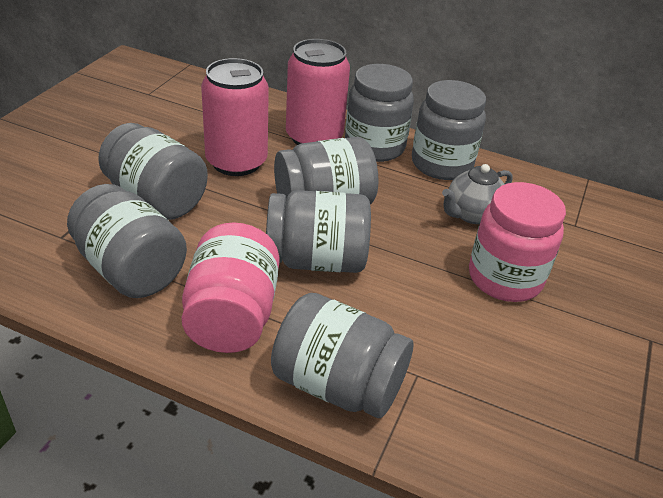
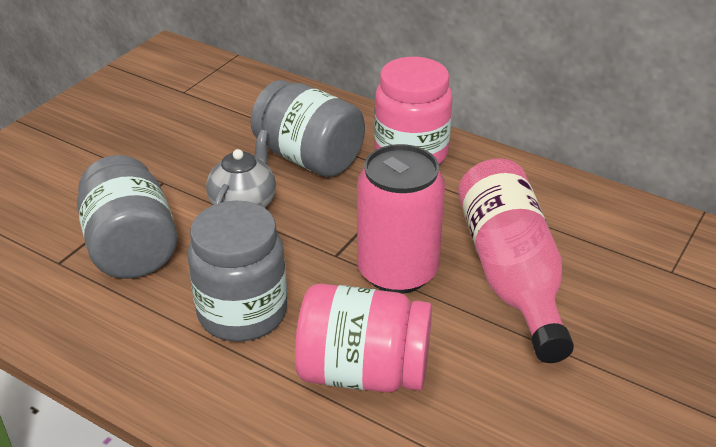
grey jar: 7 -> 3
pink bottle: 0 -> 1
pink can: 2 -> 1

